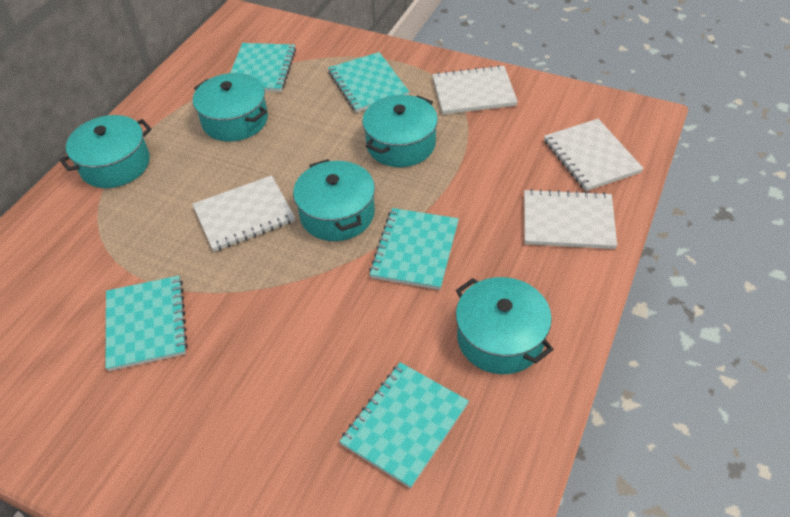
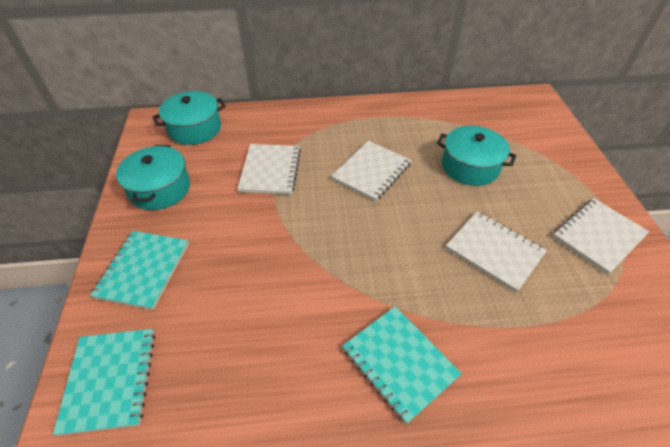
turquoise notebook: 5 -> 3
turquoise pot: 5 -> 3

